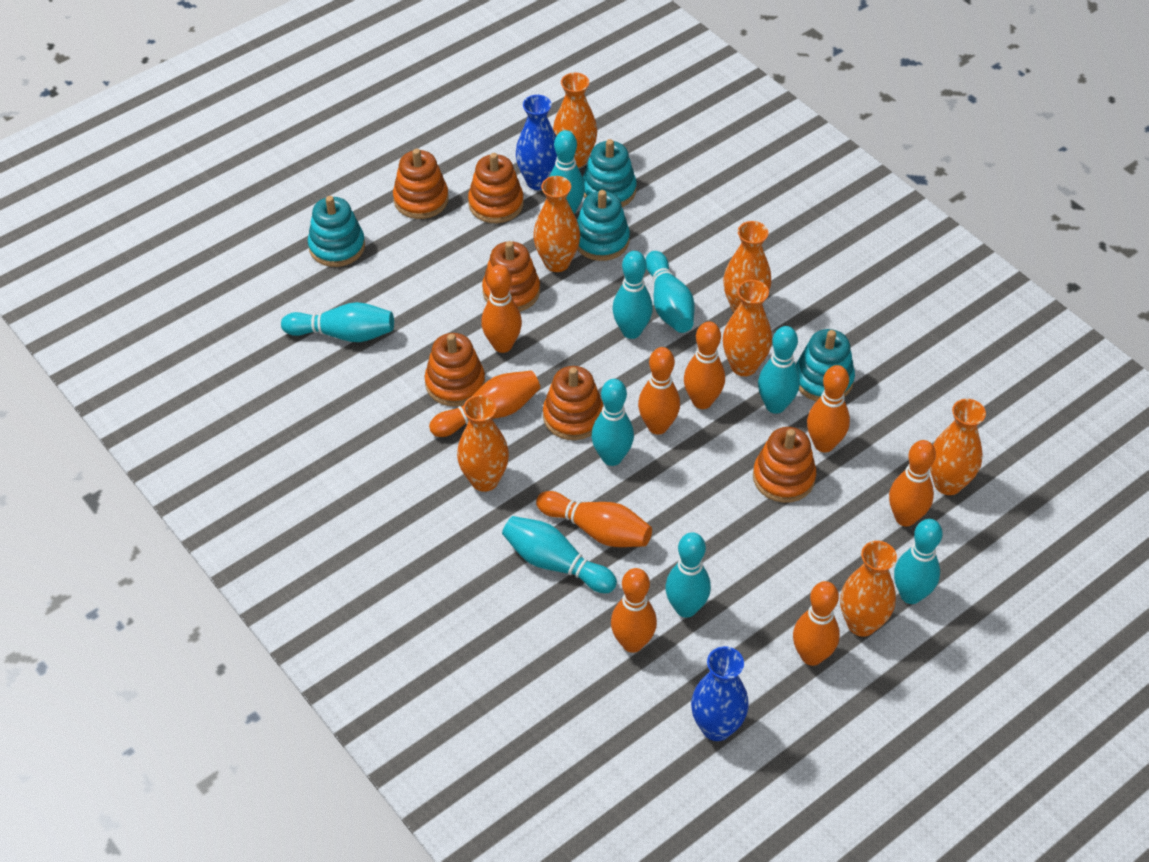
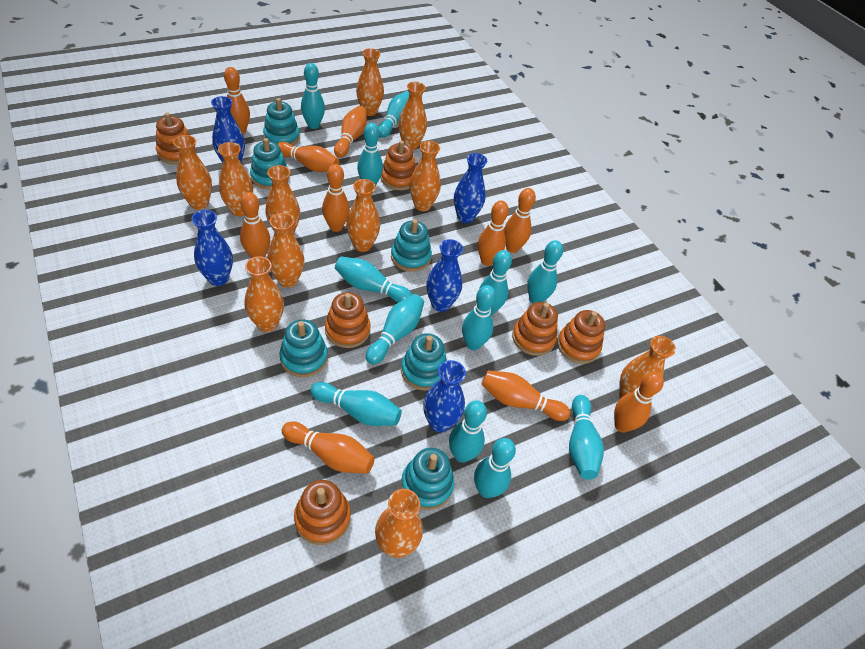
blue vase: 2 -> 5
orange bowling pin: 9 -> 10
orange vase: 7 -> 11
turquoise bowling pin: 9 -> 12
turquoise stacking toy: 4 -> 6

